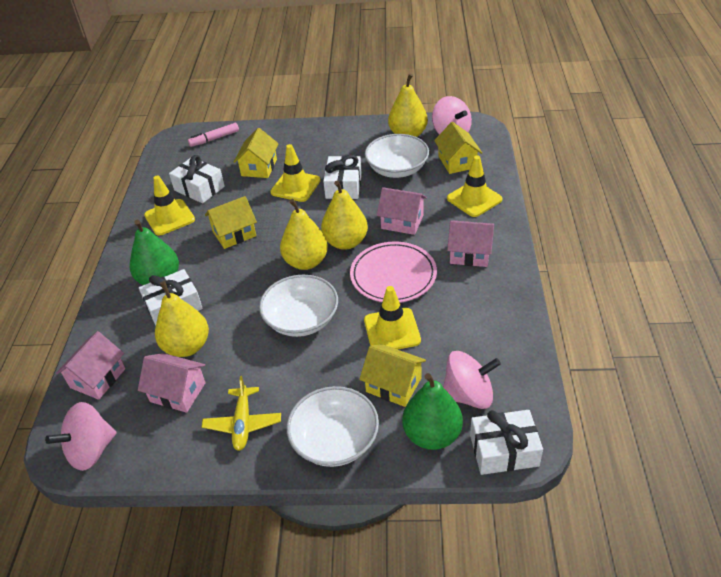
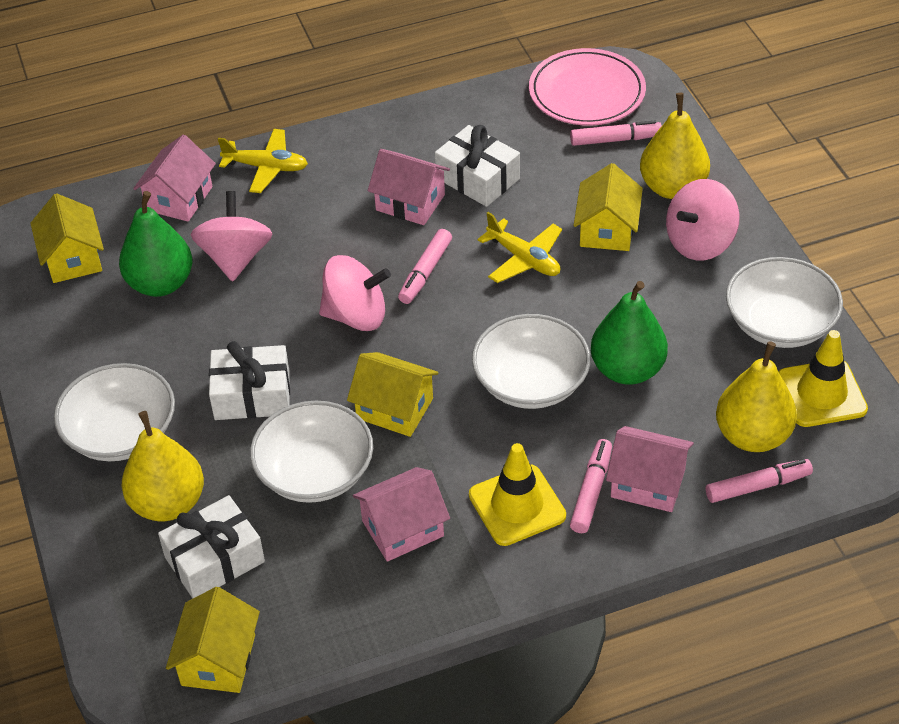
pink marker: 1 -> 4
white bowl: 3 -> 4
white gift: 4 -> 3
yellow pear: 4 -> 3
yellow plane: 1 -> 2
yellow traffic cone: 4 -> 2

